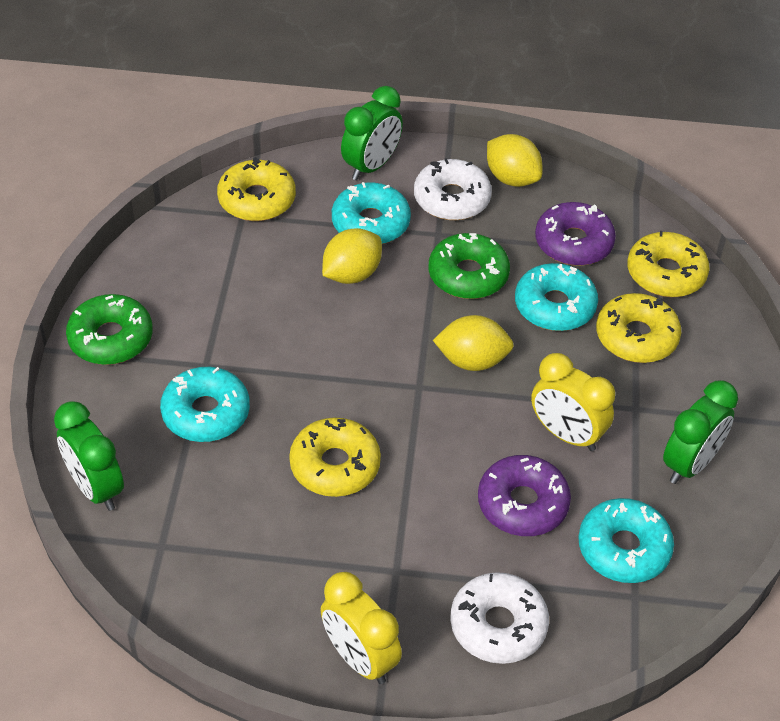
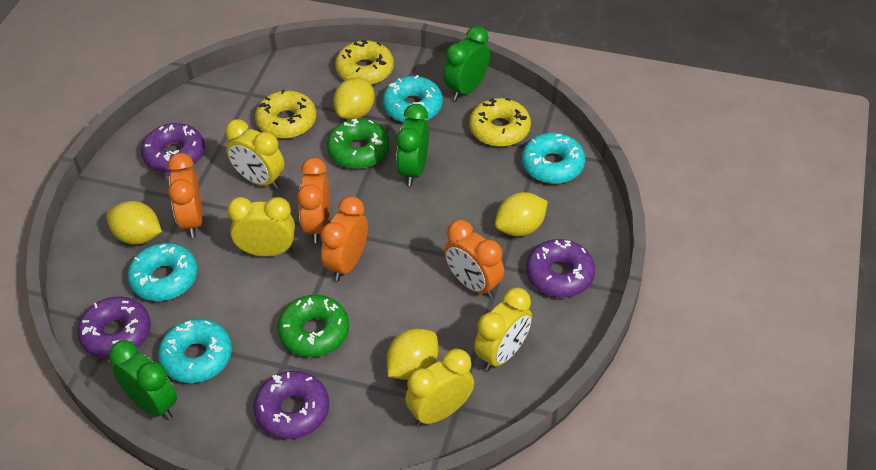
orange clock: 0 -> 4
purple donut: 2 -> 4
white donut: 2 -> 0
yellow clock: 2 -> 4
yellow donut: 4 -> 3
yellow lemon: 3 -> 4

